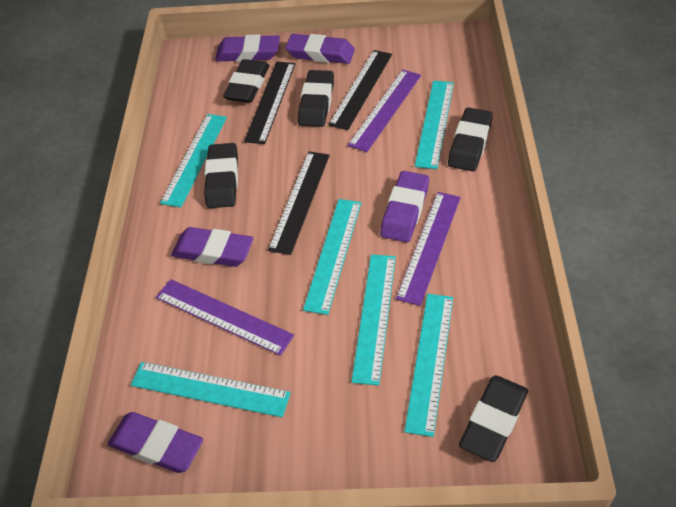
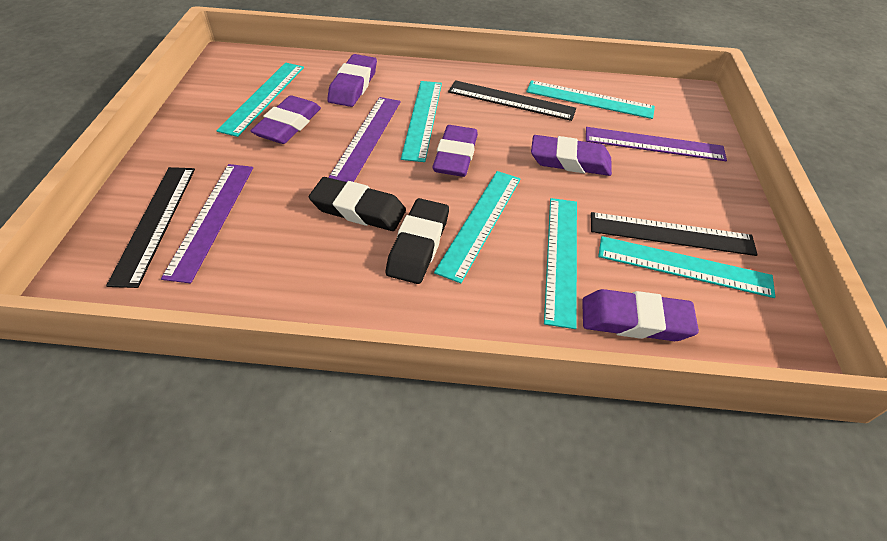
black eraser: 5 -> 2

